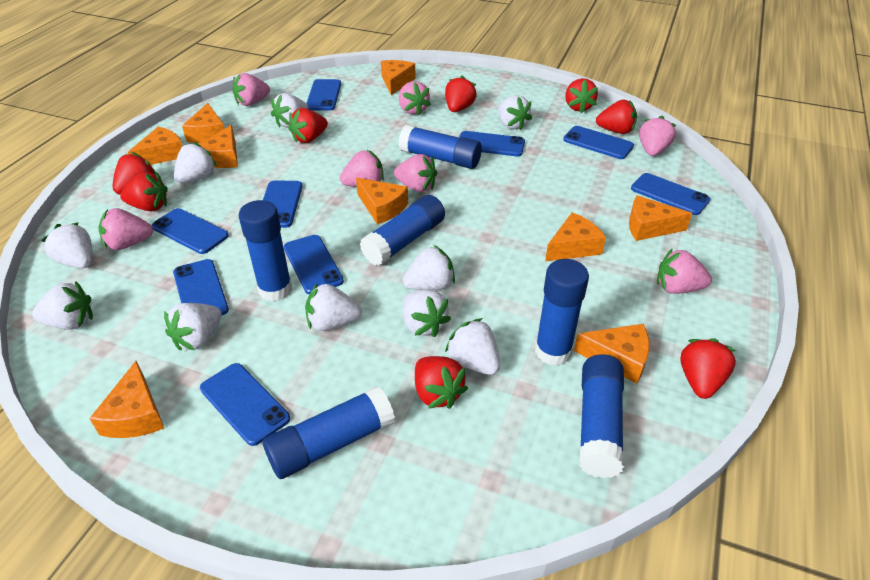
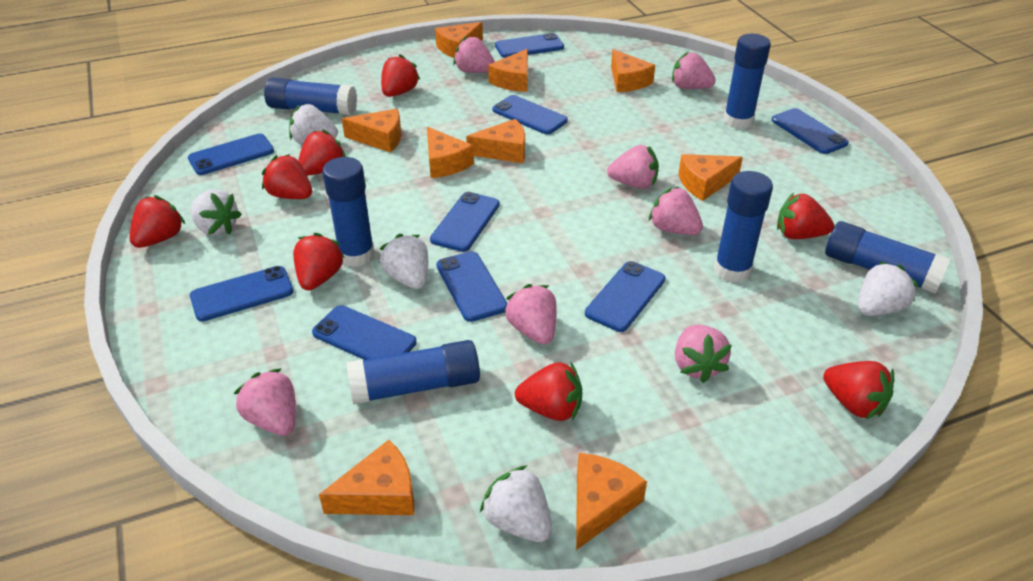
white strawberry: 10 -> 5

